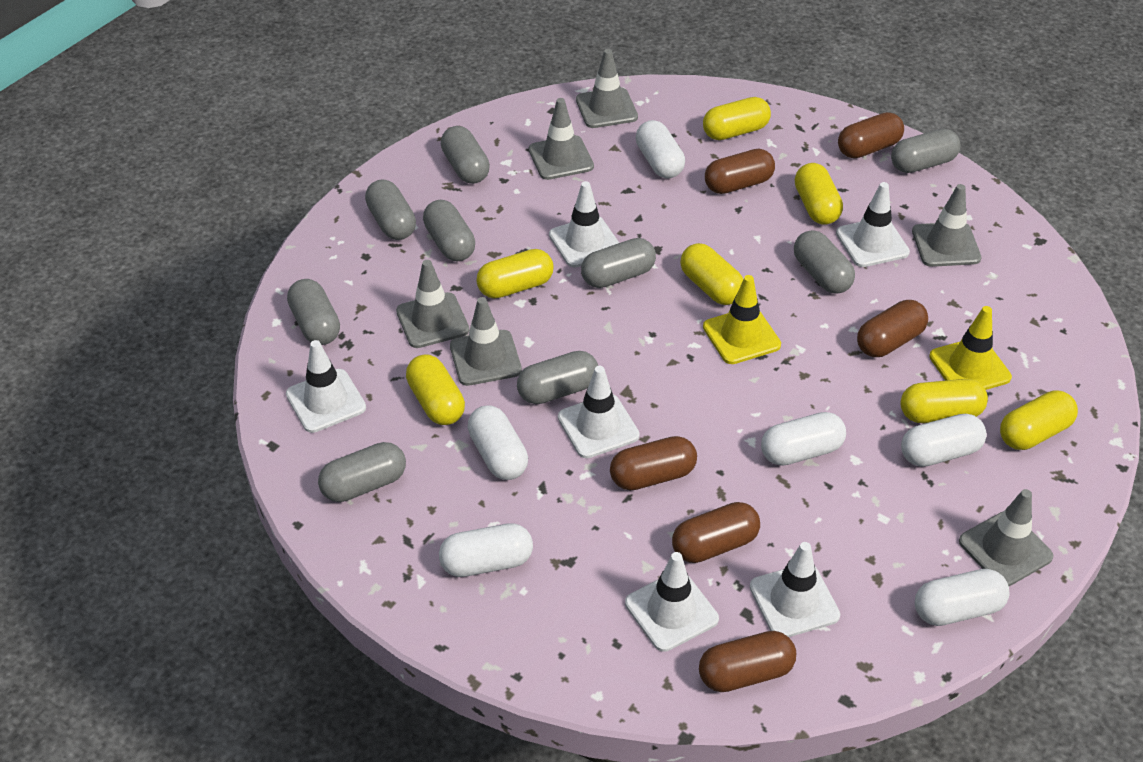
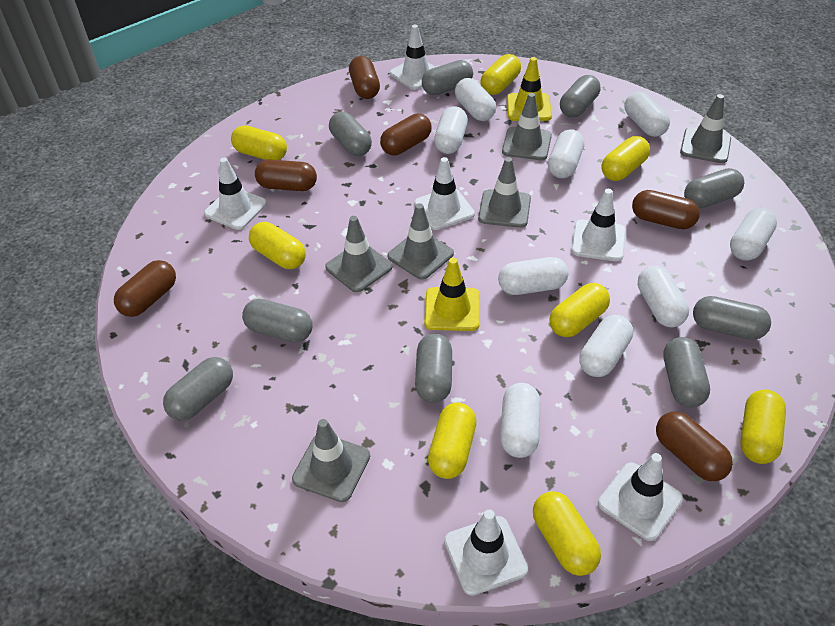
white capsule: 6 -> 9
yellow capsule: 7 -> 8

